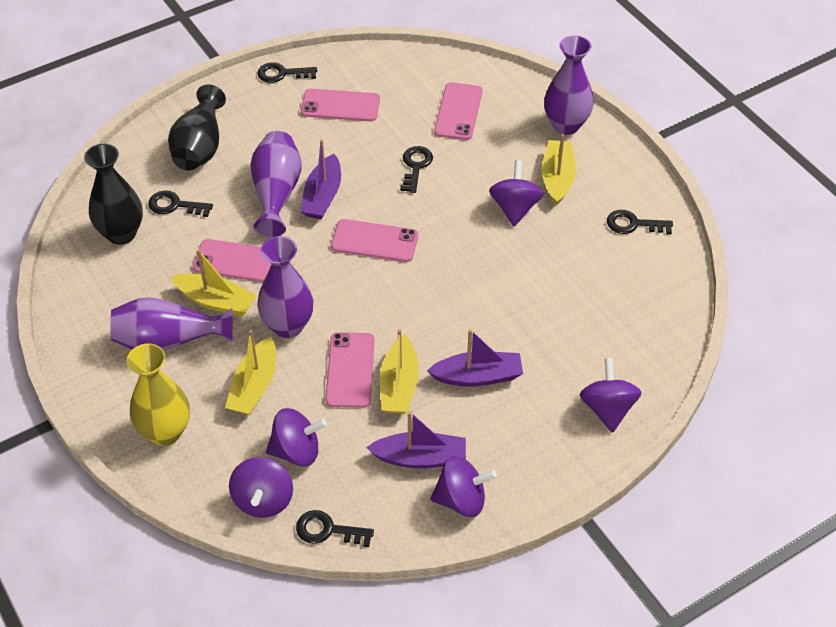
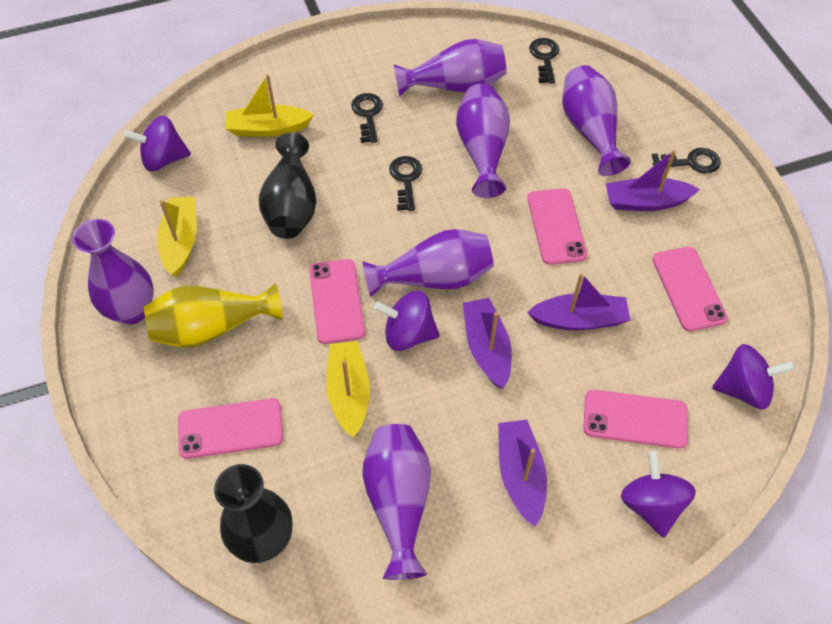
black key: 5 -> 4
purple boat: 3 -> 4
purple spinning top: 5 -> 4
purple vase: 4 -> 6
yellow boat: 4 -> 3

